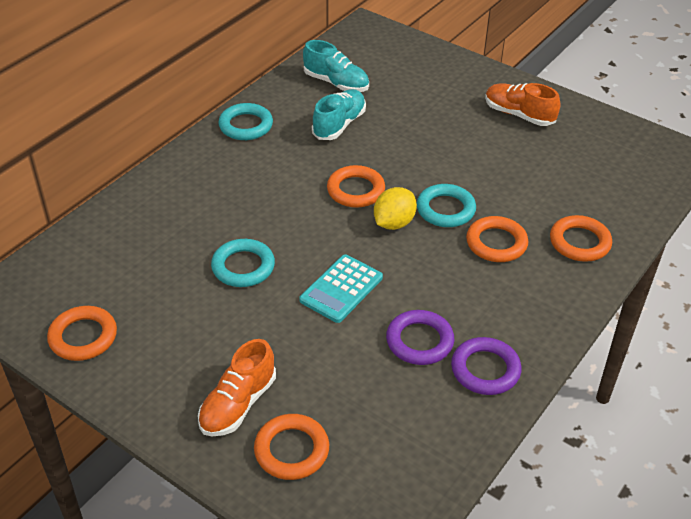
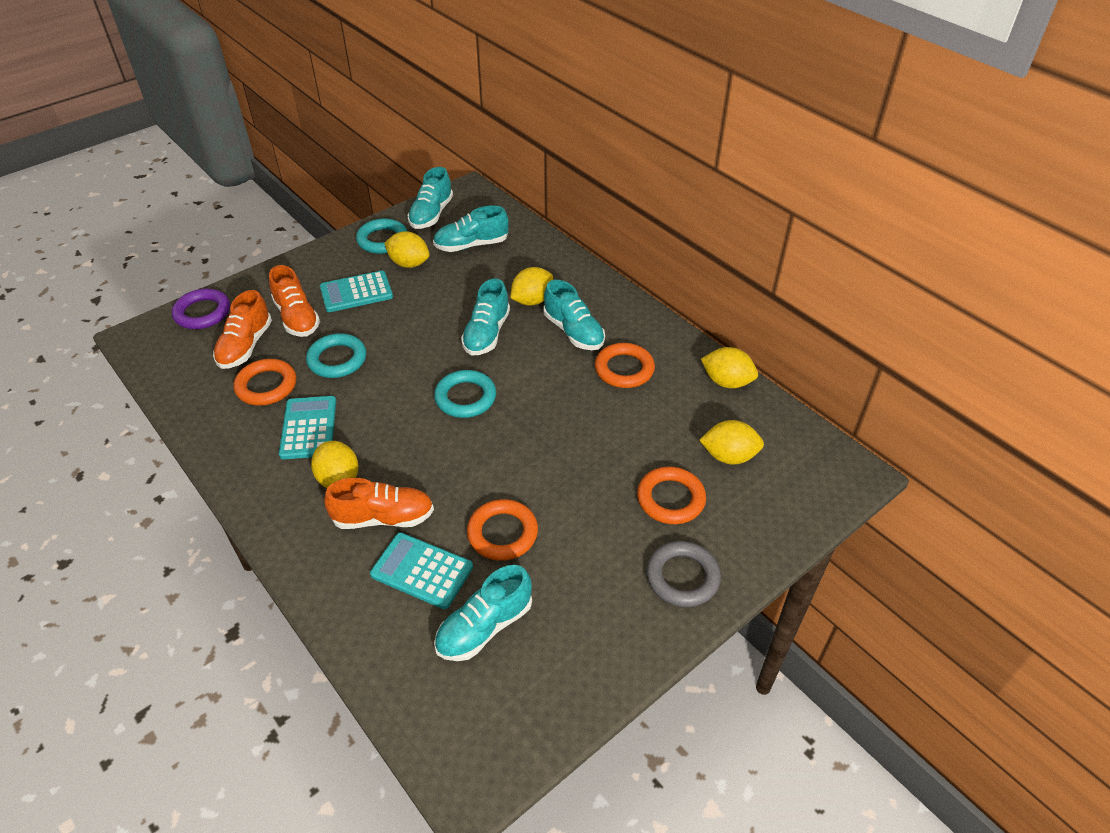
grey ring: 0 -> 1
orange ring: 5 -> 4
orange shoe: 2 -> 3
purple ring: 2 -> 1
turquoise calculator: 1 -> 3
turquoise shoe: 2 -> 5
yellow lemon: 1 -> 5

